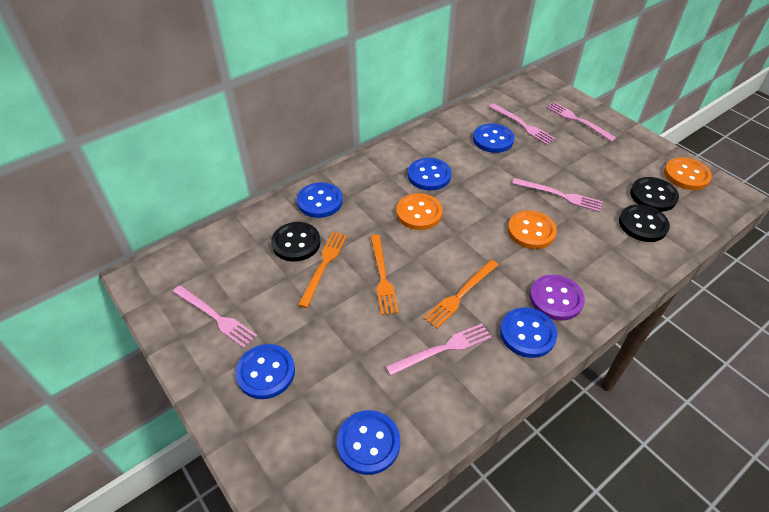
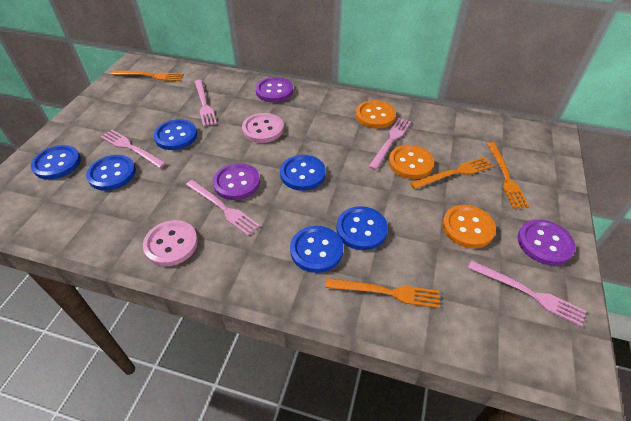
black button: 3 -> 0
orange fork: 3 -> 4
pink button: 0 -> 2
purple button: 1 -> 3

